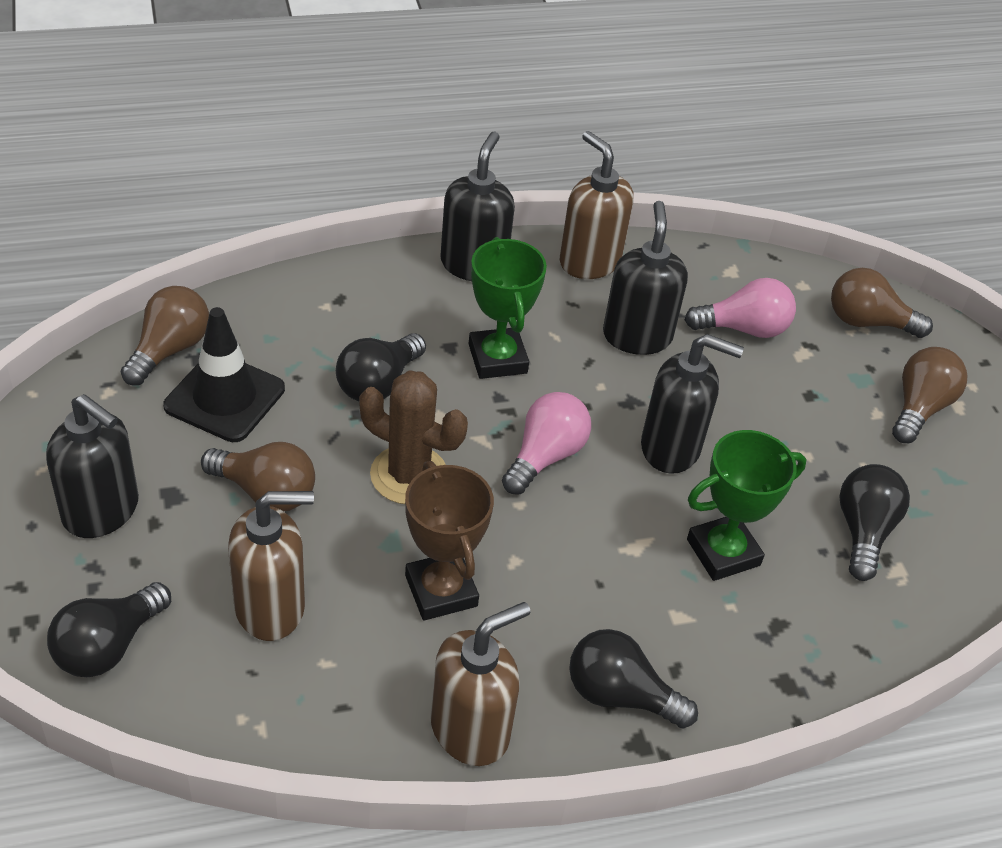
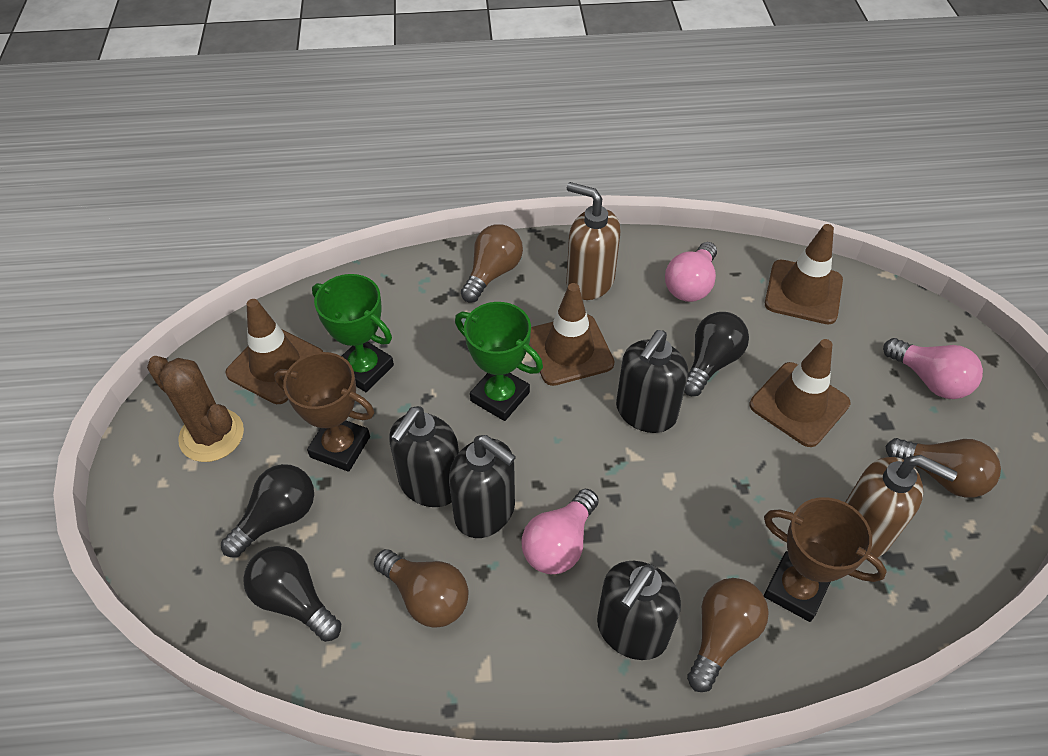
black light bulb: 4 -> 3
black traffic cone: 1 -> 0
brown soap dispenser: 3 -> 2
brown traffic cone: 0 -> 4
brown trophy: 1 -> 2
pink light bulb: 2 -> 3

